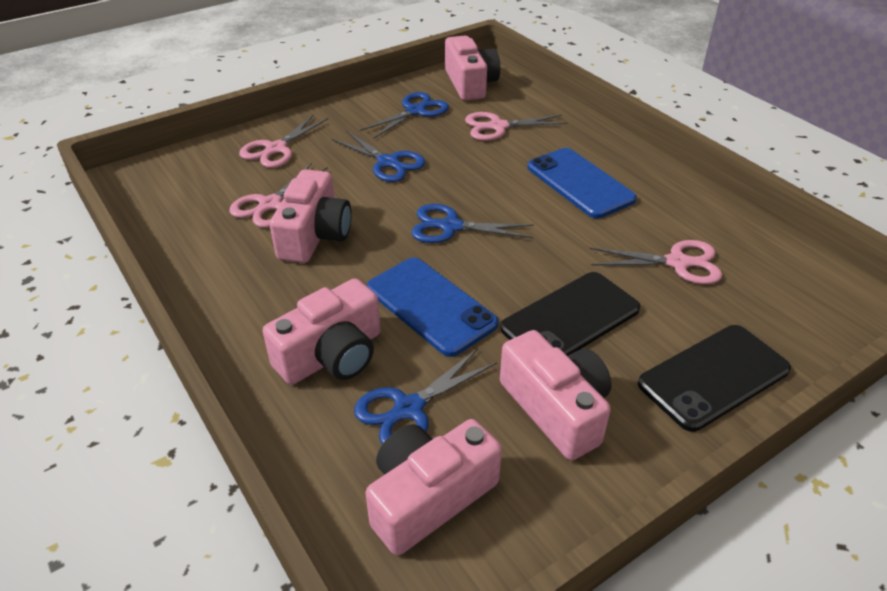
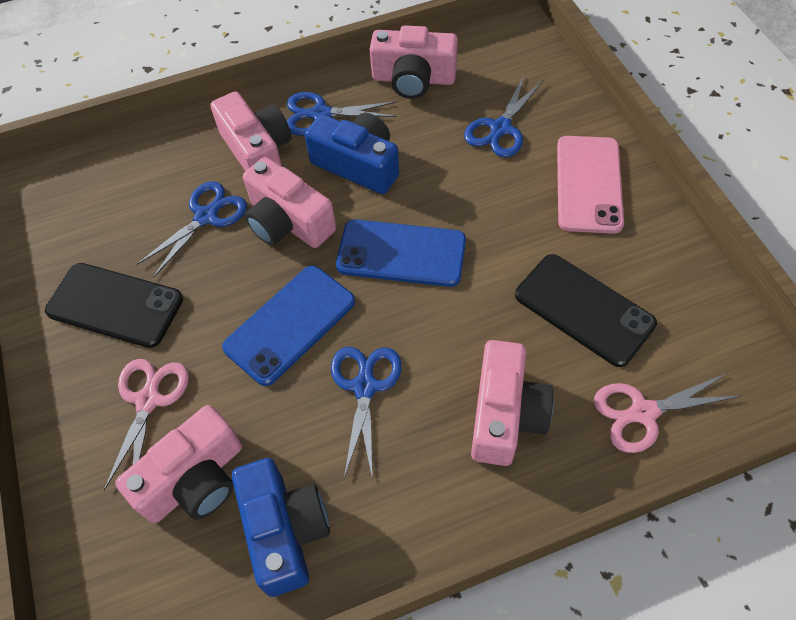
blue camera: 0 -> 2
pink phone: 0 -> 1
pink scissors: 4 -> 2

